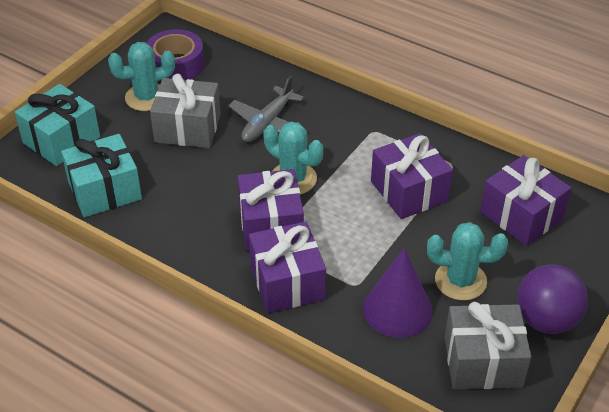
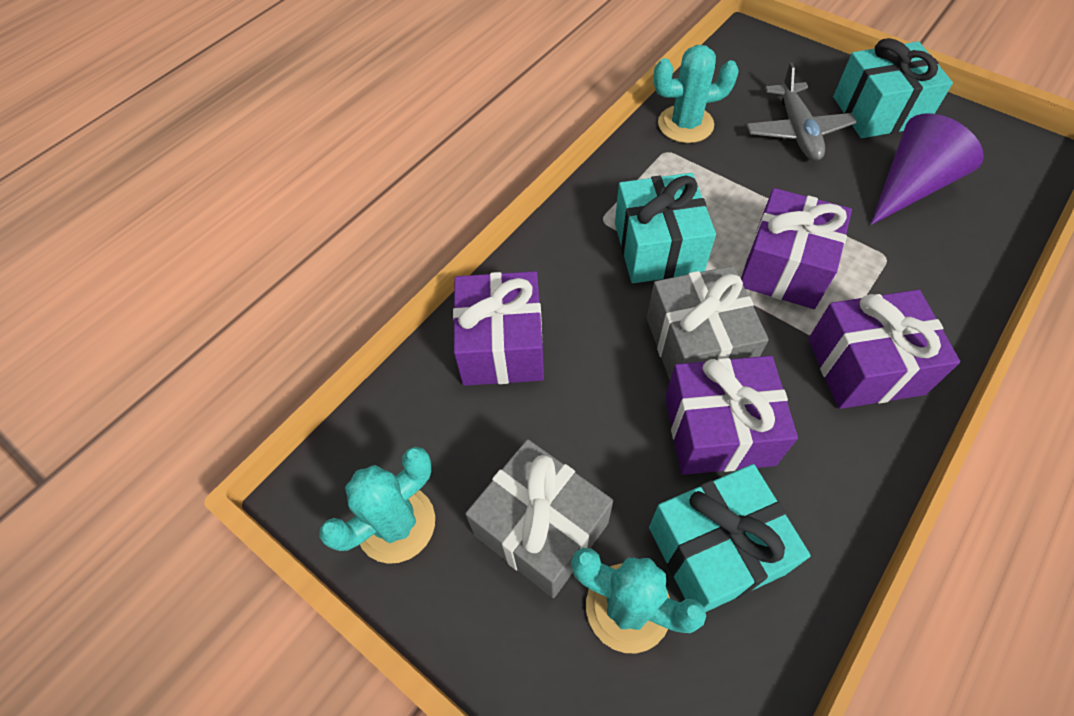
purple ball: 1 -> 0
purple tape: 1 -> 0
turquoise gift: 2 -> 3

